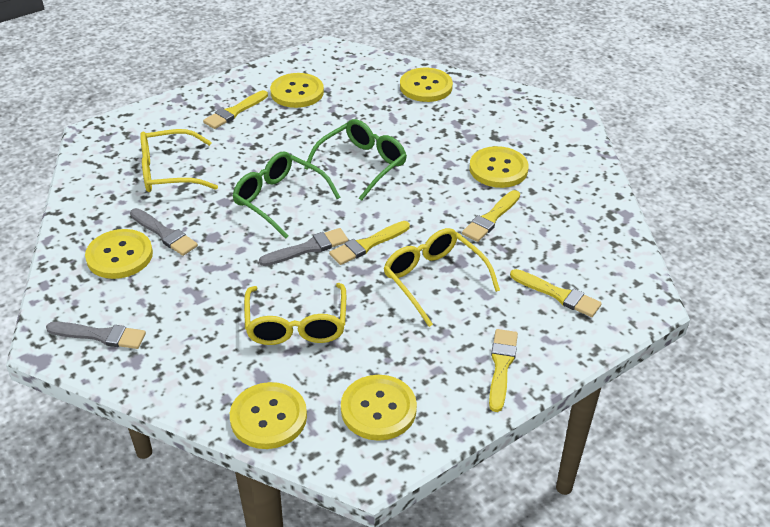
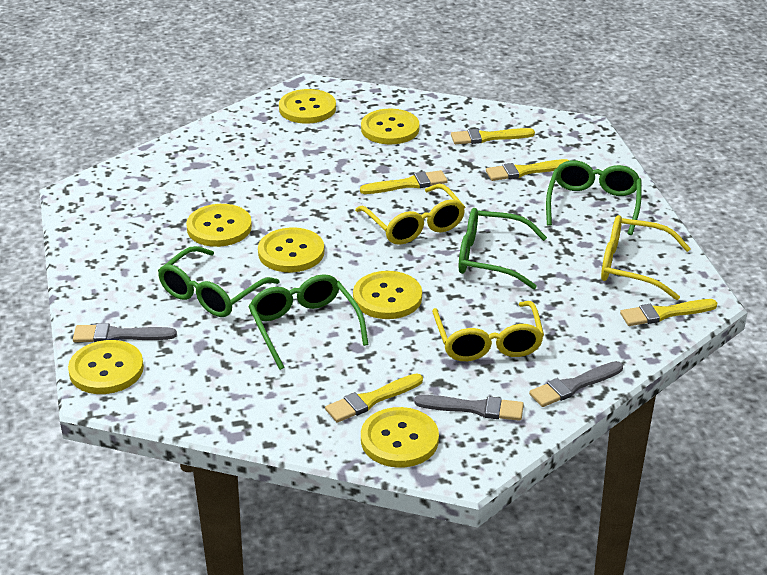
green glasses: 2 -> 4
yellow button: 6 -> 7

